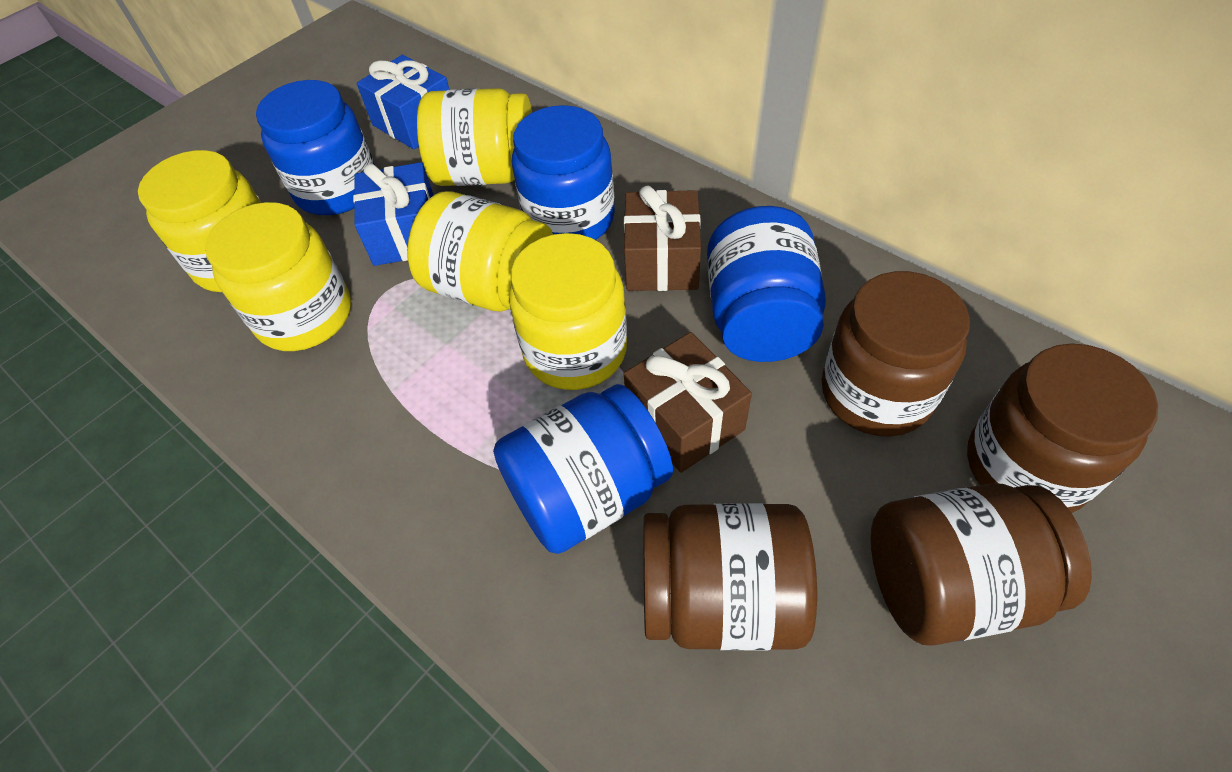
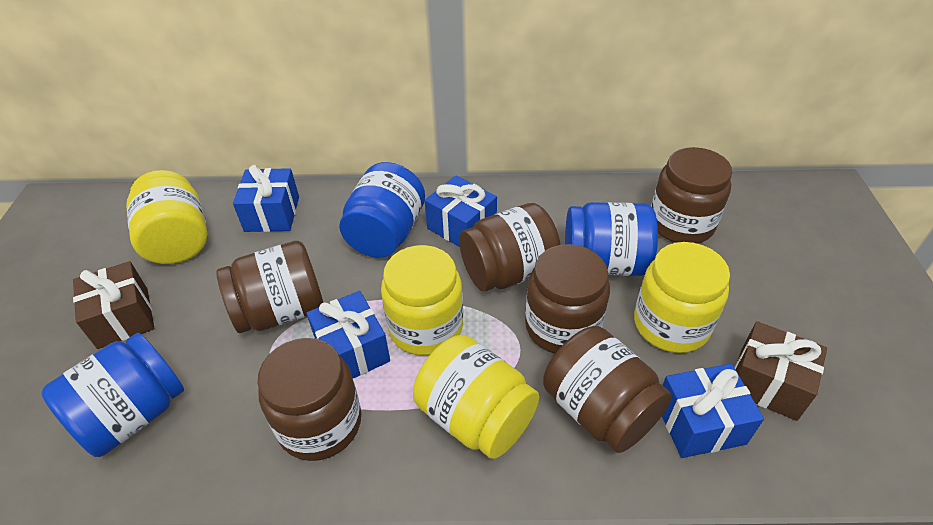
blue gift: 2 -> 4
blue jar: 4 -> 3
brown jar: 4 -> 6
yellow jar: 5 -> 4

